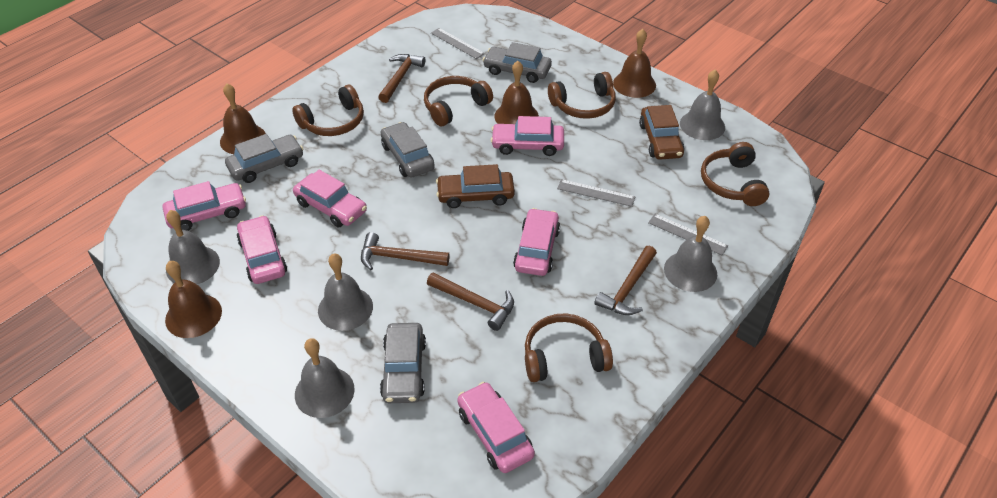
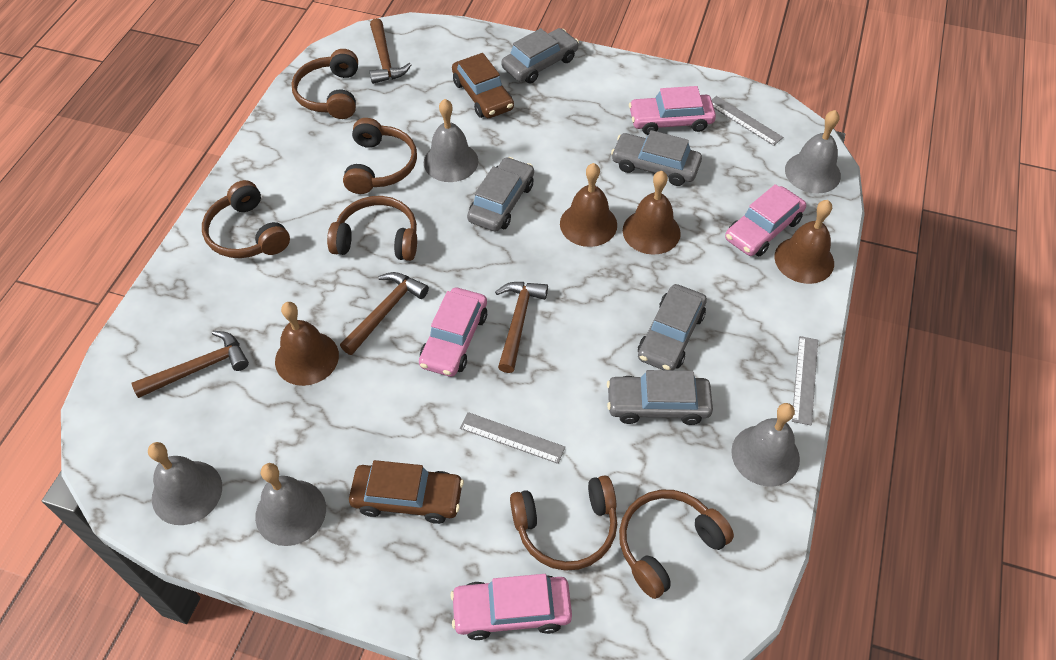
brown headphones: 5 -> 6
grey car: 4 -> 5
pink car: 6 -> 4

